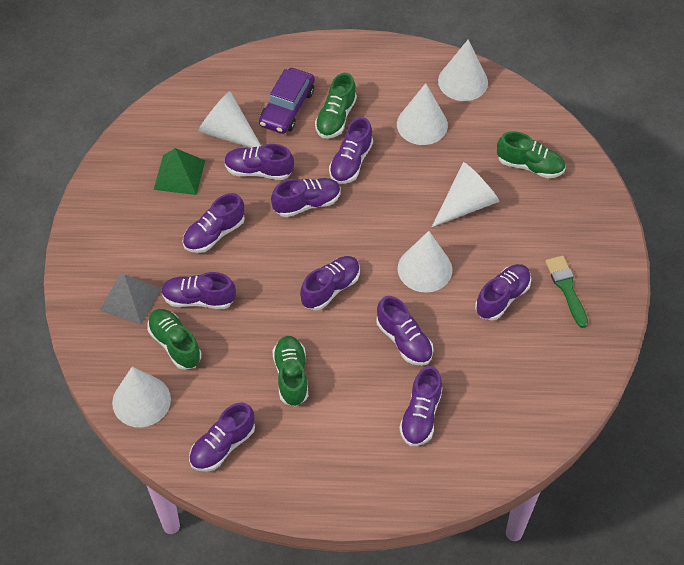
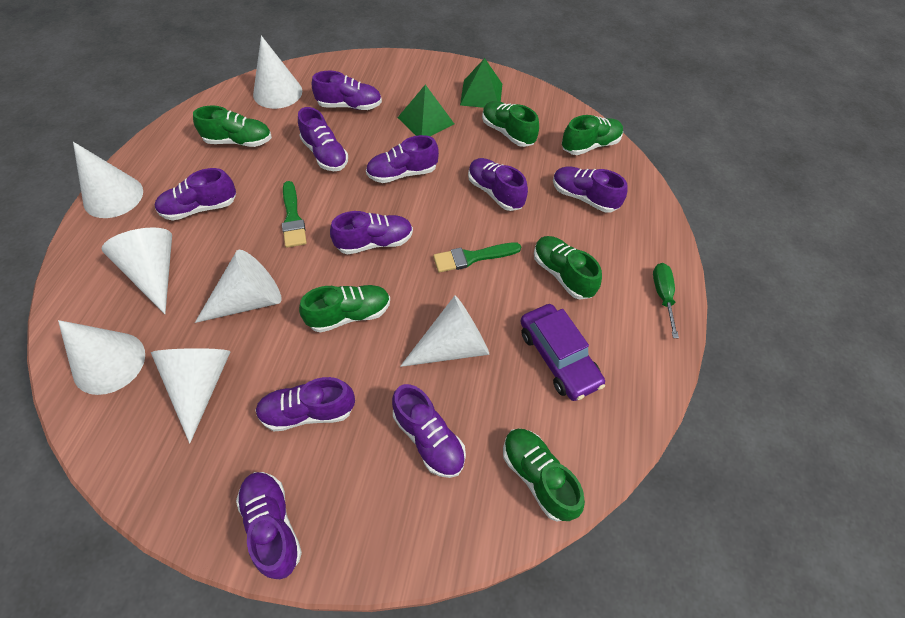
green brush: 1 -> 2
green pyramid: 1 -> 2
green screwdriver: 0 -> 1
green shoe: 4 -> 6
grey pyramid: 1 -> 0
white cone: 6 -> 7

